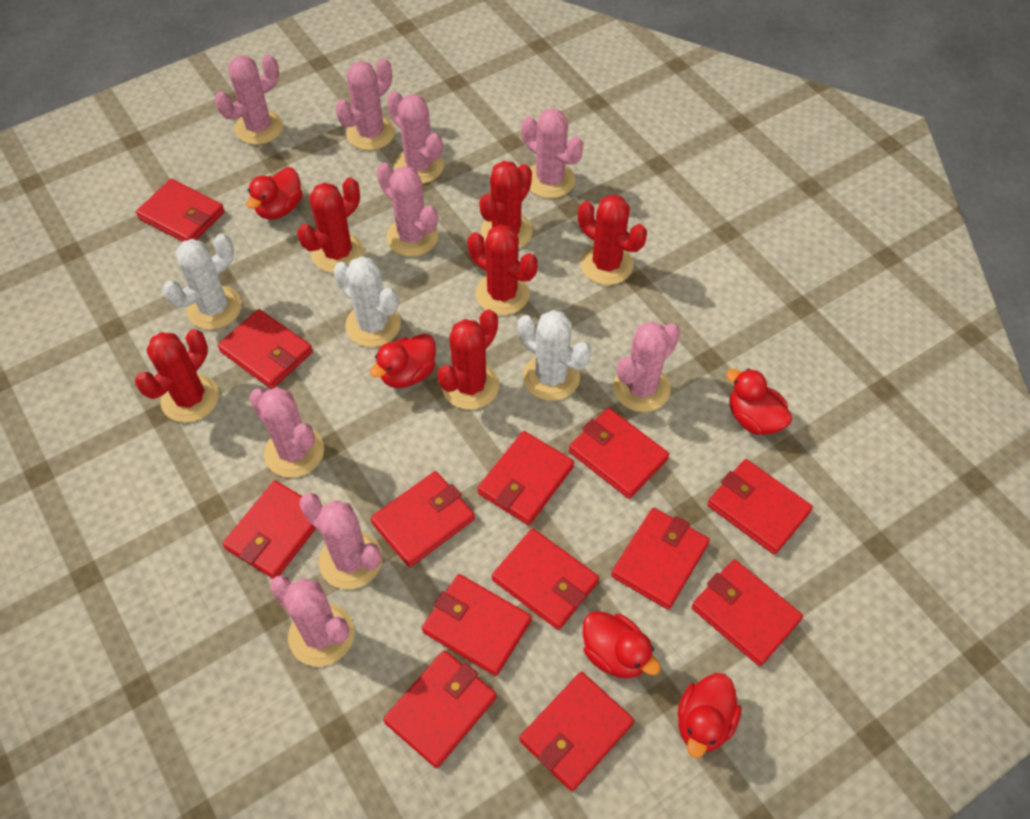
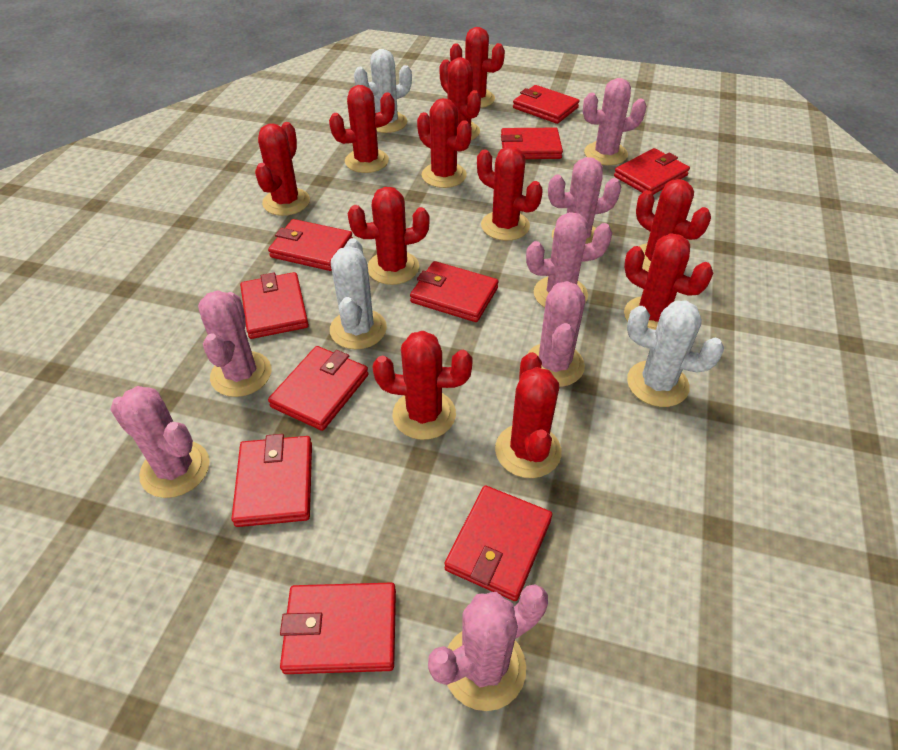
pink cactus: 9 -> 7
red cactus: 6 -> 11
red duck: 5 -> 0
red wallet: 13 -> 10

